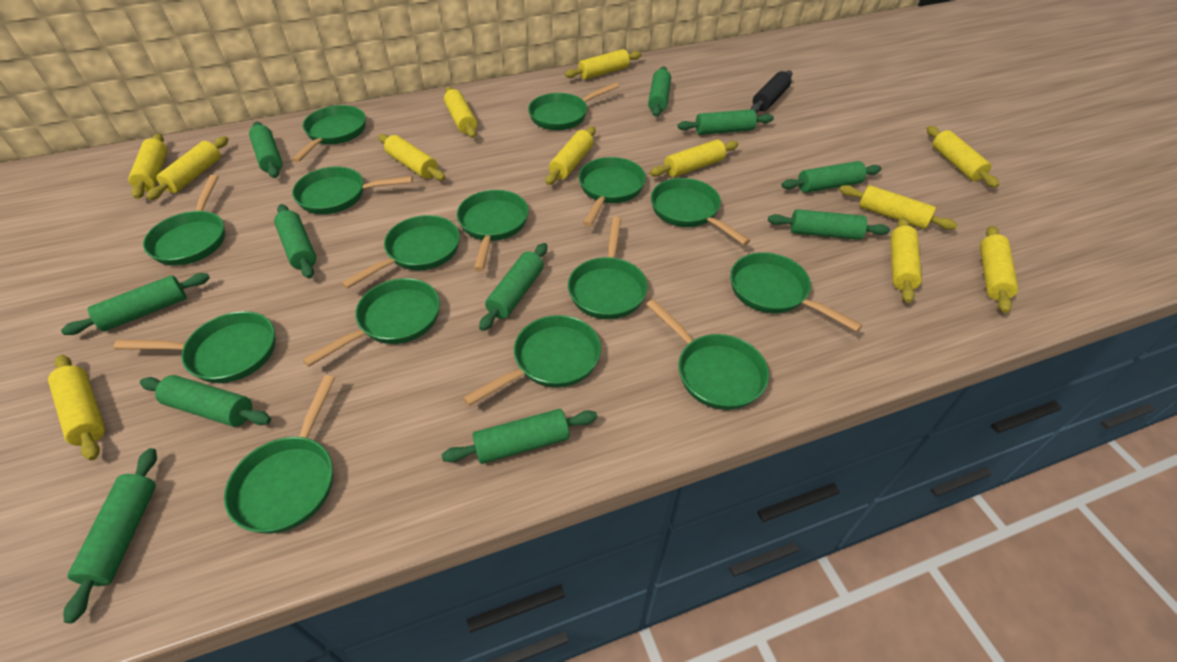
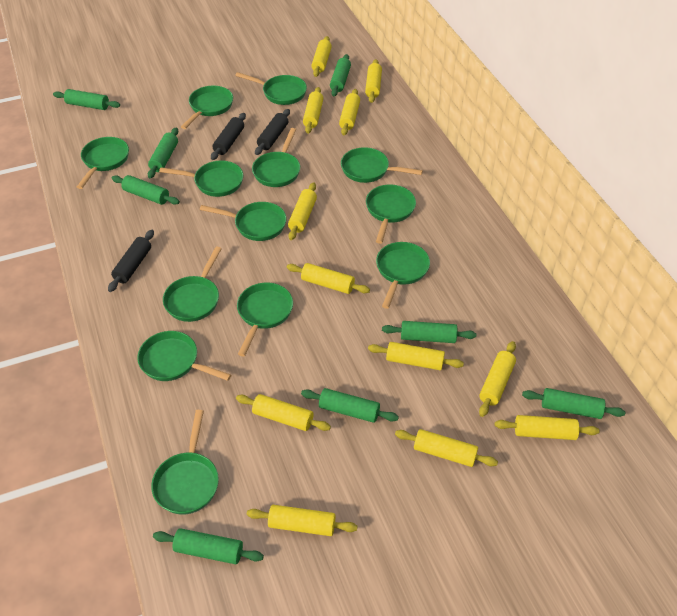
black rolling pin: 1 -> 3
green pan: 15 -> 13
green rolling pin: 11 -> 8

